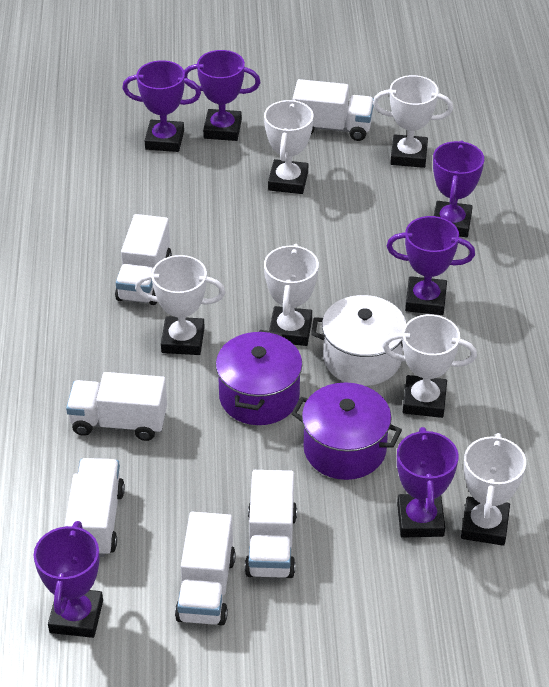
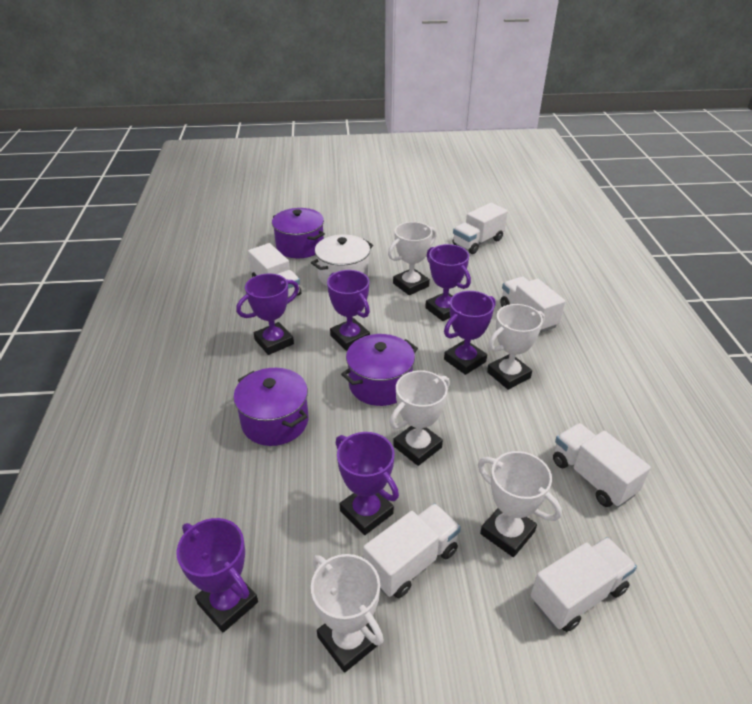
purple pot: 2 -> 3
white trophy: 6 -> 5

